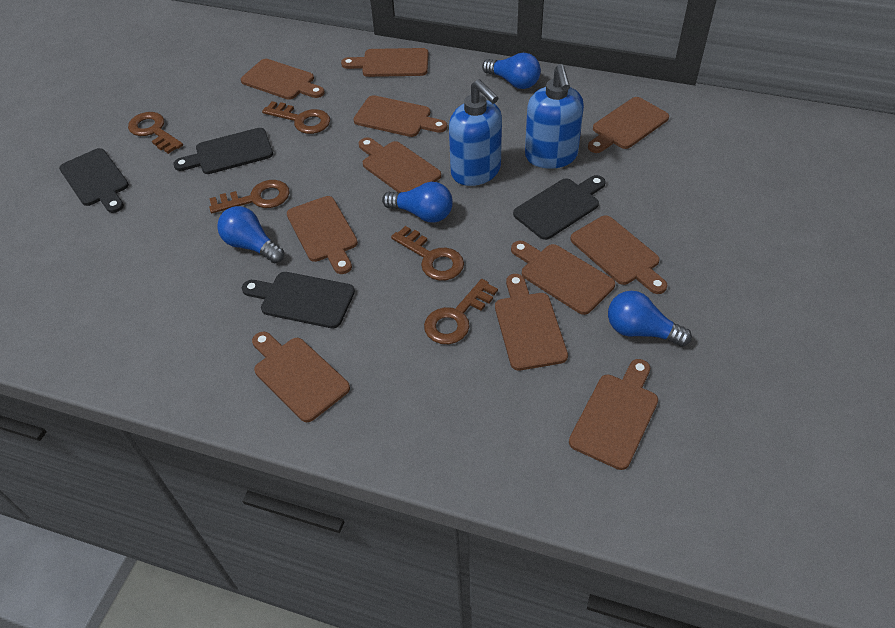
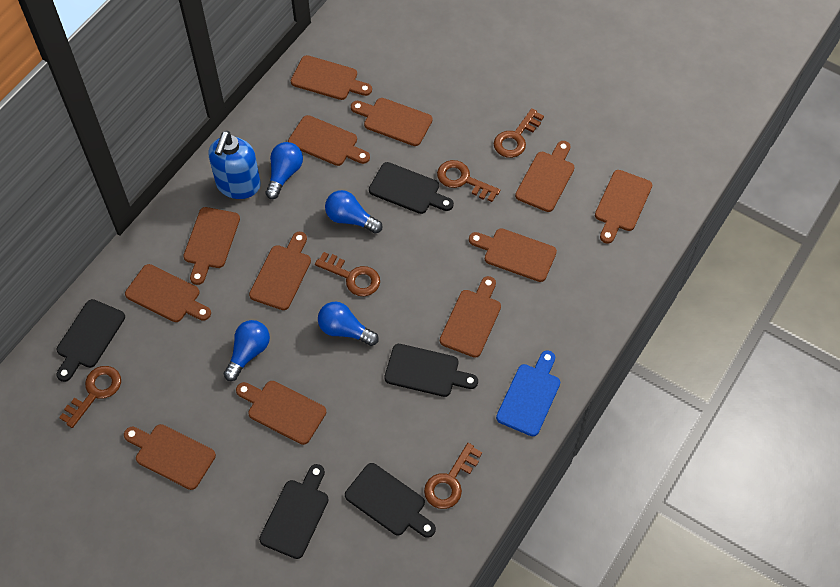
black cutting board: 4 -> 5
blue cutting board: 0 -> 1
blue soap dispenser: 2 -> 1
brown cutting board: 11 -> 12

